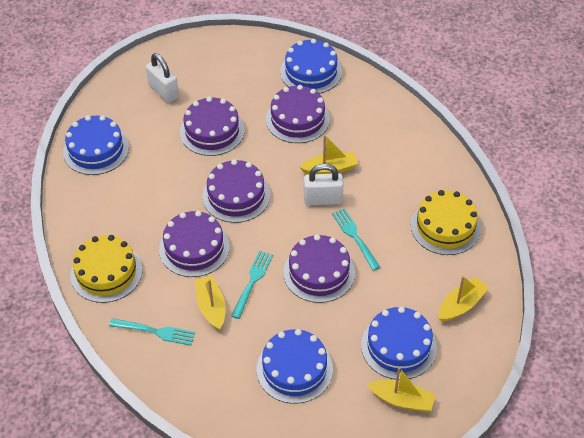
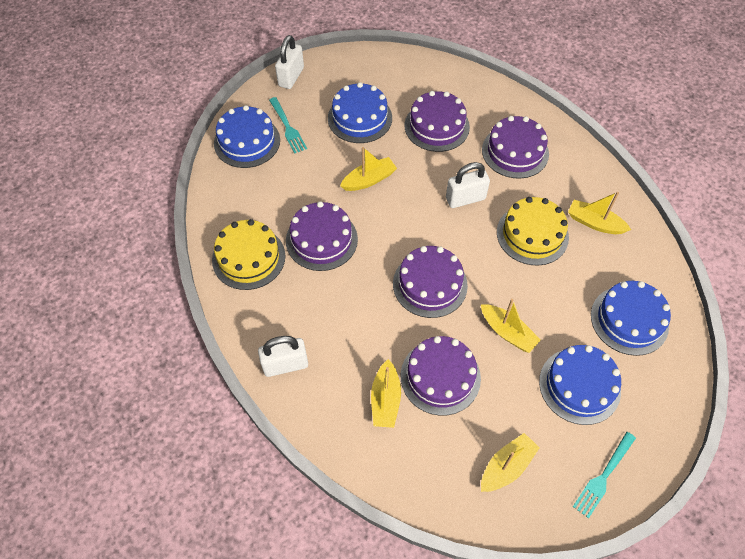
turquoise fork: 3 -> 2
white padlock: 2 -> 3
yellow boat: 4 -> 5

